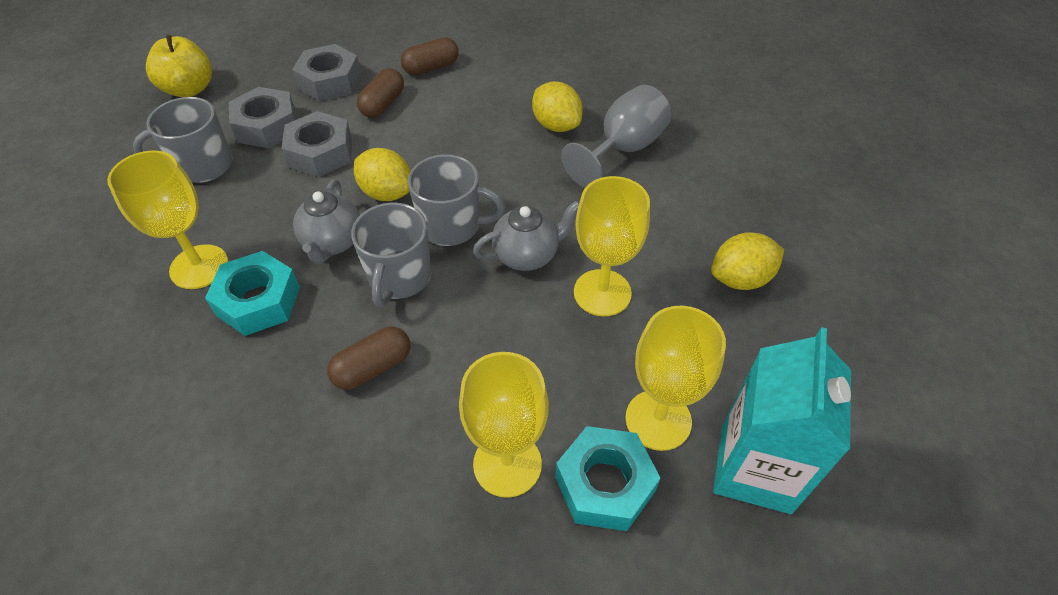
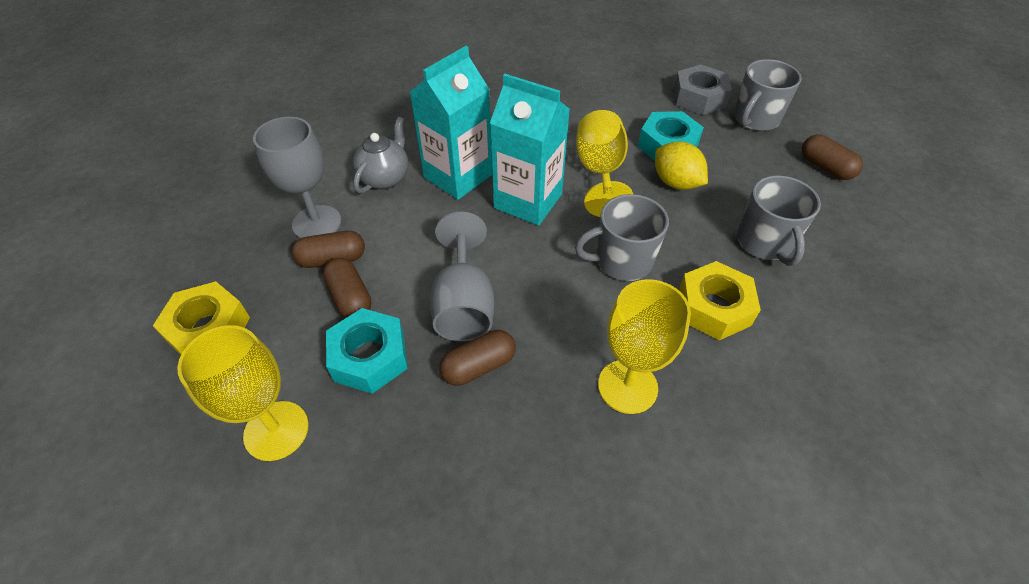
brown capsule: 3 -> 4
grey goblet: 1 -> 2
grey nut: 3 -> 1
grey teapot: 2 -> 1
turquoise carton: 1 -> 2
yellow apple: 1 -> 0
yellow goblet: 4 -> 3
yellow lemon: 3 -> 1
yellow nut: 0 -> 2

